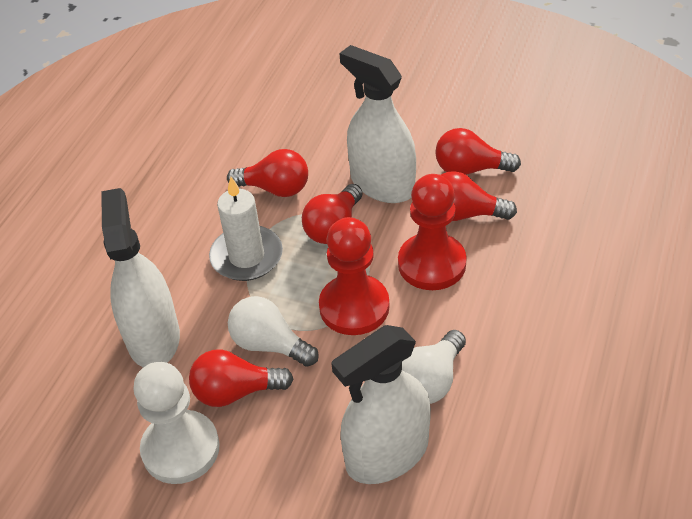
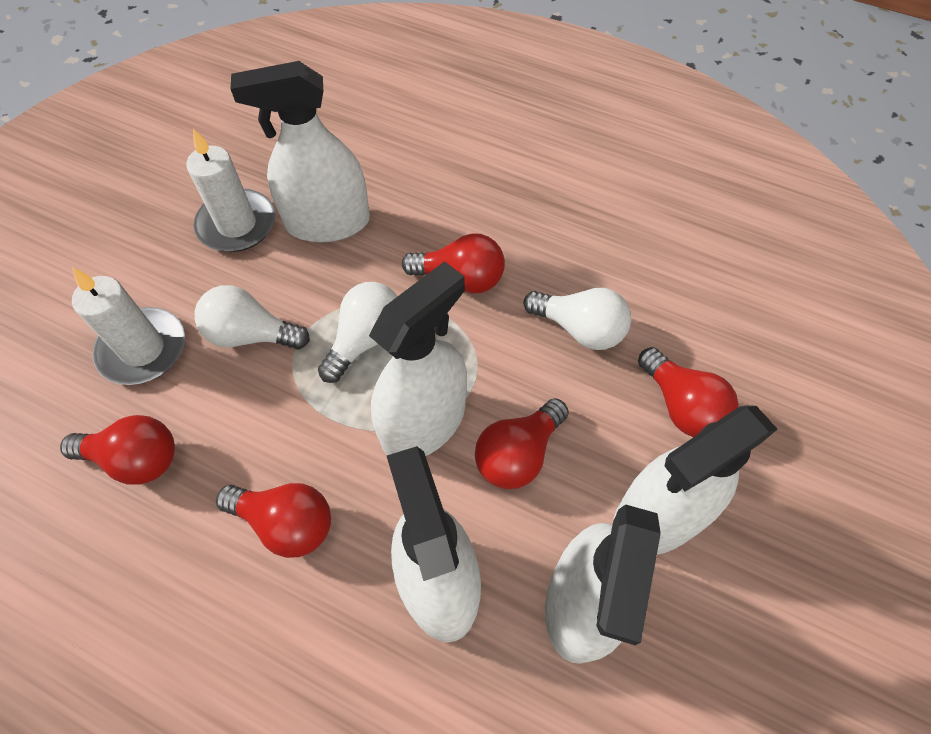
red pawn: 2 -> 0
white candle: 1 -> 2
white light bulb: 2 -> 3
white pawn: 1 -> 0
white spray bottle: 3 -> 5

